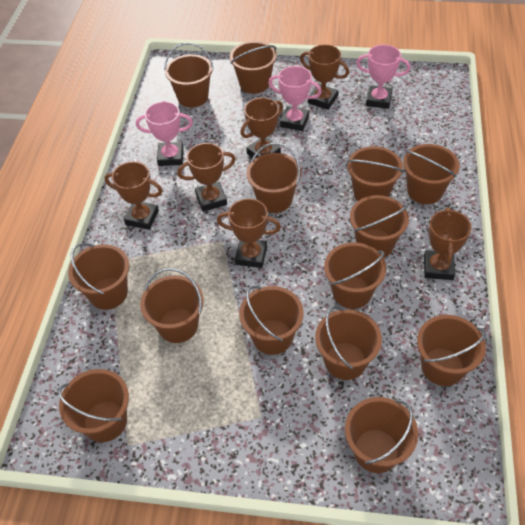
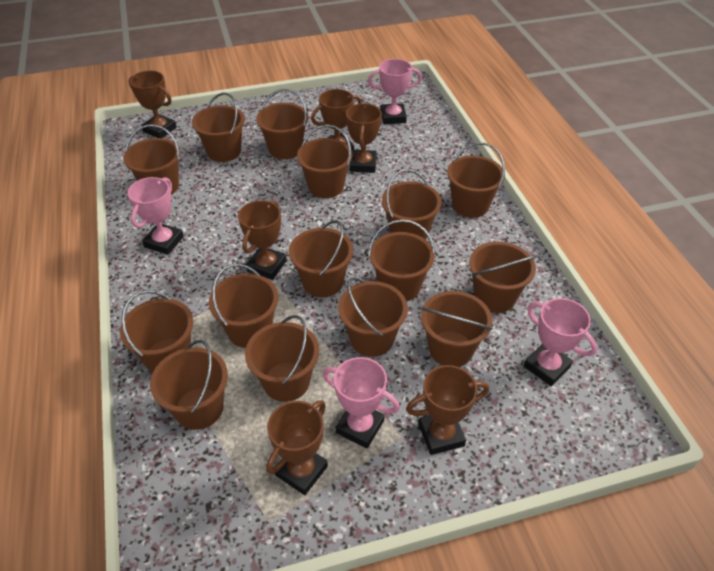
brown bucket: 14 -> 15
pink trophy: 3 -> 4

